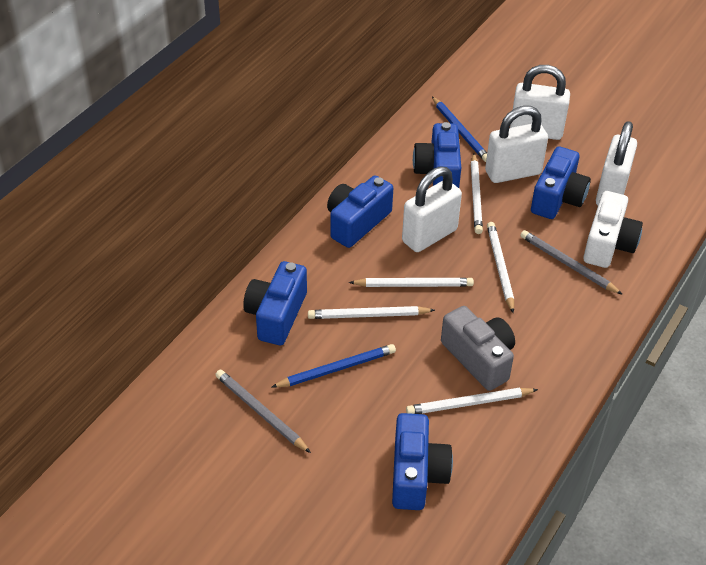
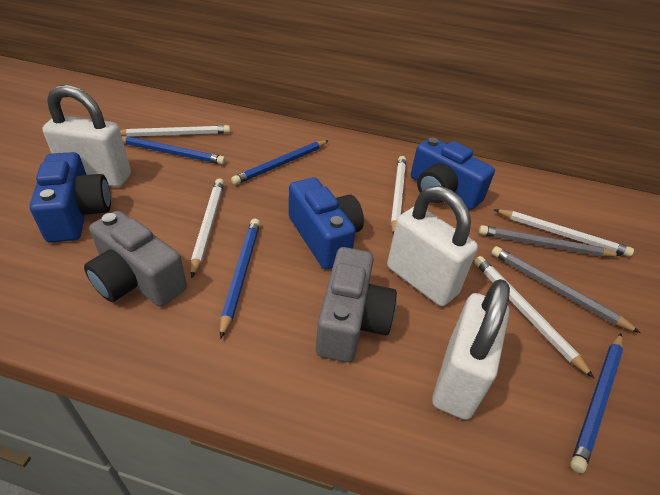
blue camera: 5 -> 3
blue pencil: 2 -> 4
grey camera: 1 -> 2
white camera: 1 -> 0
white padlock: 4 -> 3

